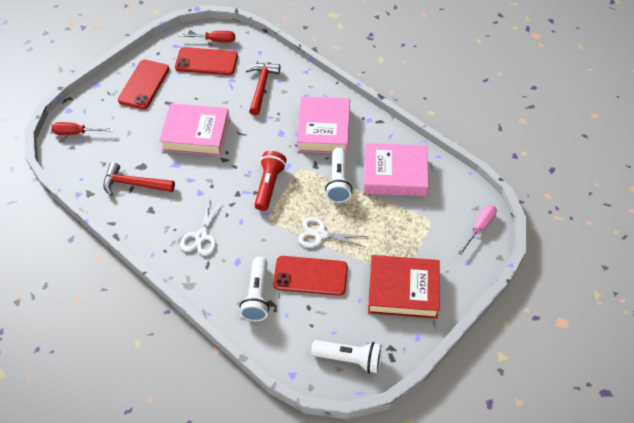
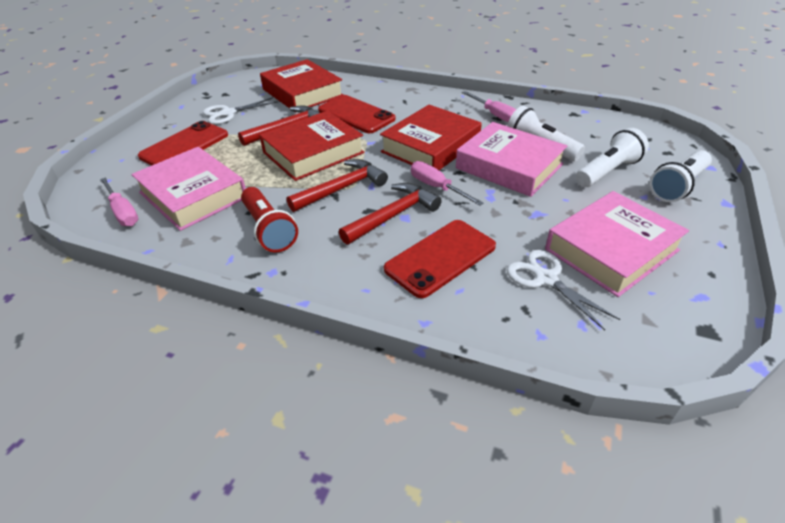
pink screwdriver: 1 -> 3
red book: 1 -> 3
red hammer: 2 -> 3
red screwdriver: 2 -> 0

